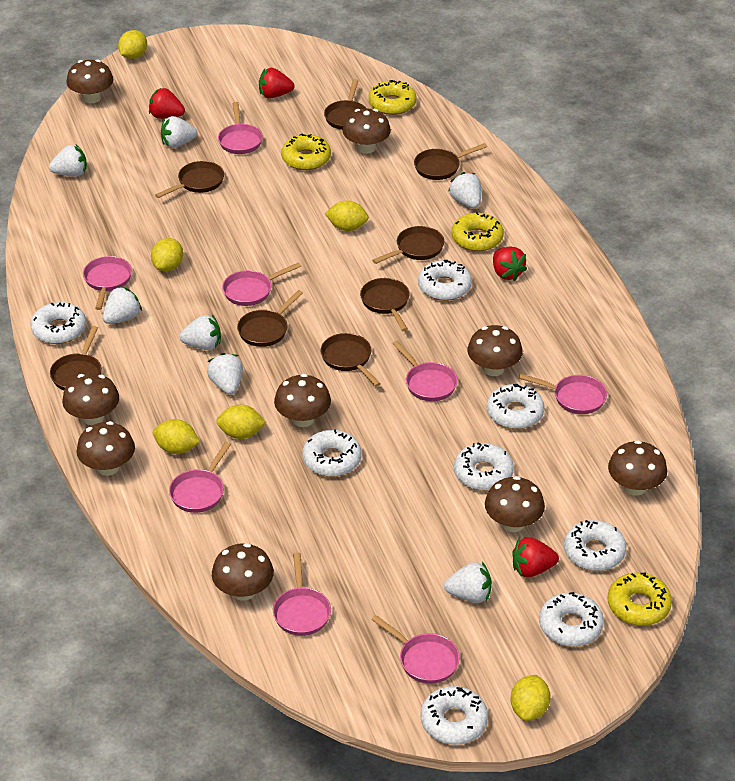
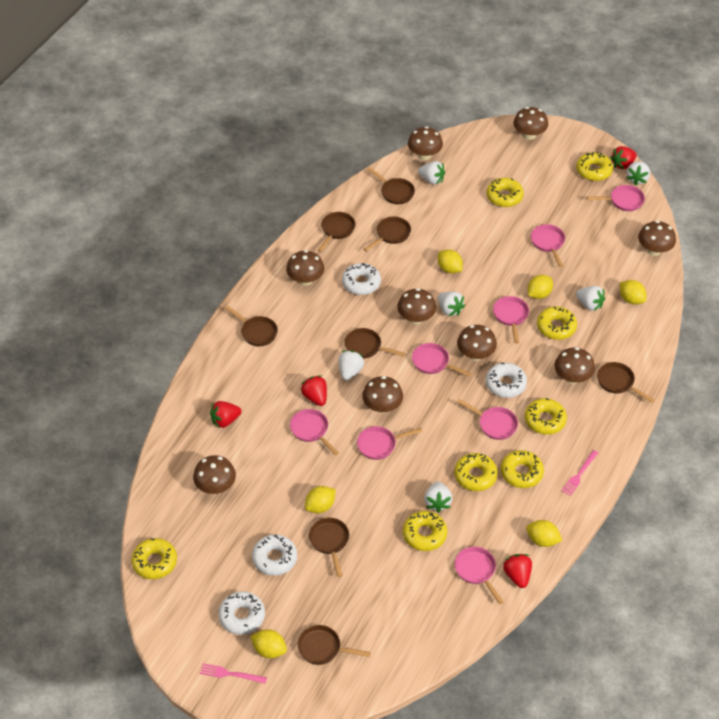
pink fork: 0 -> 2
white donut: 8 -> 4
white strawberry: 7 -> 6
yellow donut: 4 -> 8

